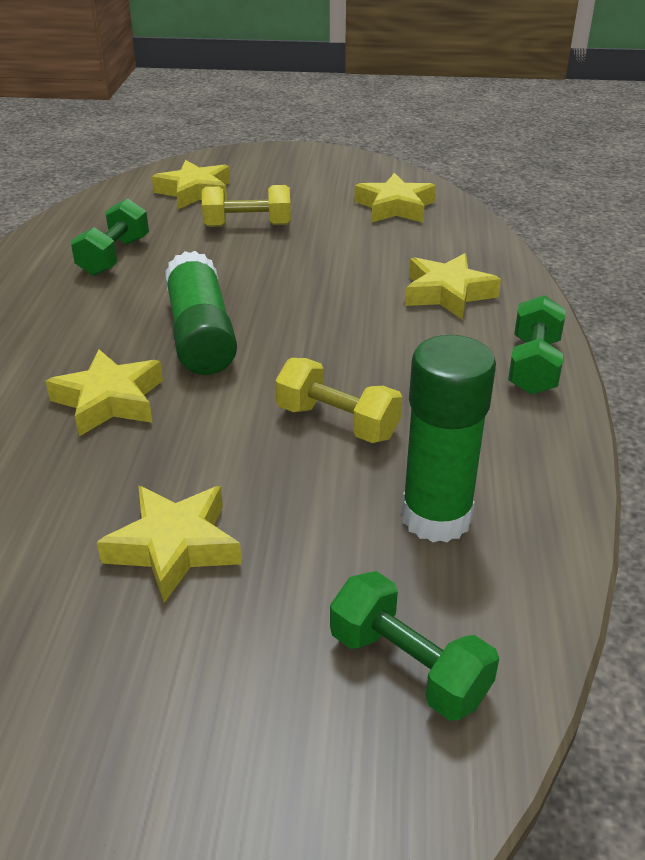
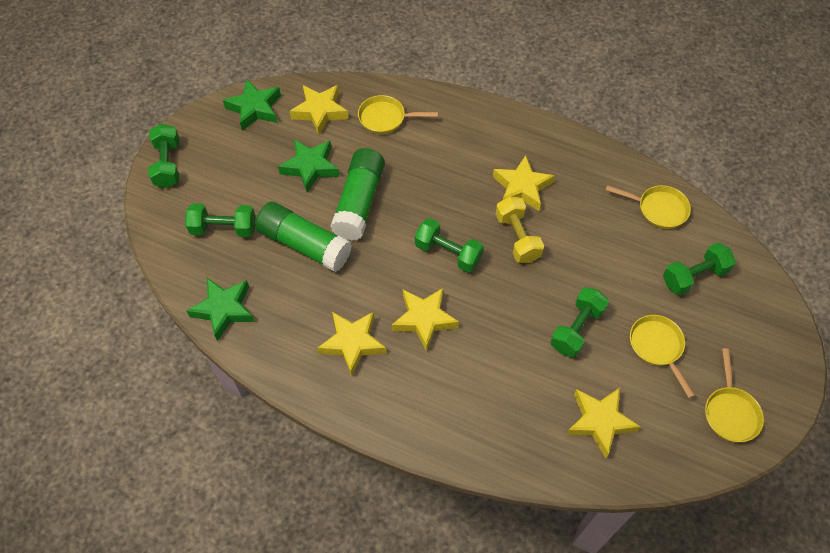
green dumbbell: 3 -> 5
green star: 0 -> 3
yellow dumbbell: 2 -> 1
yellow pan: 0 -> 4

